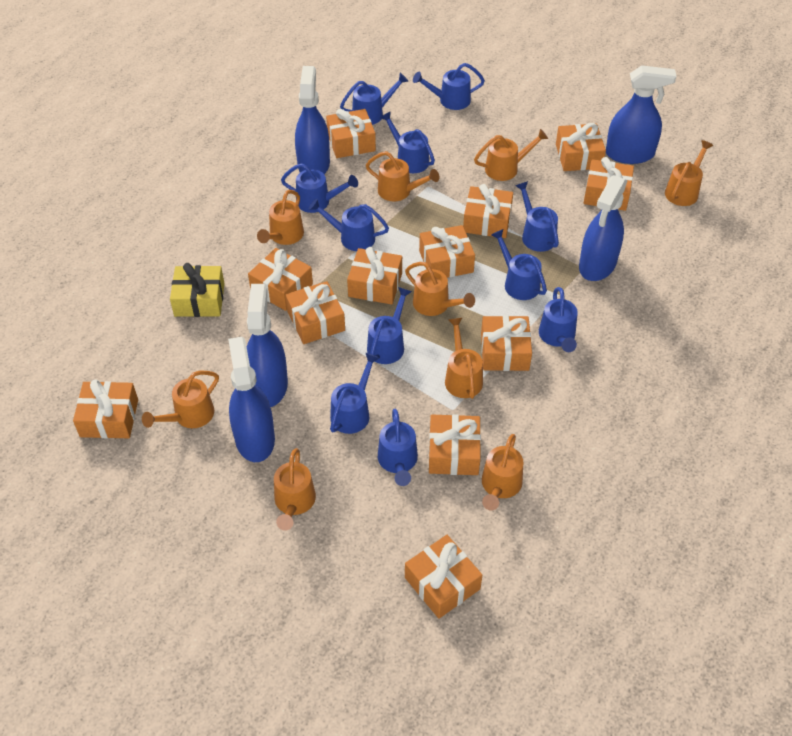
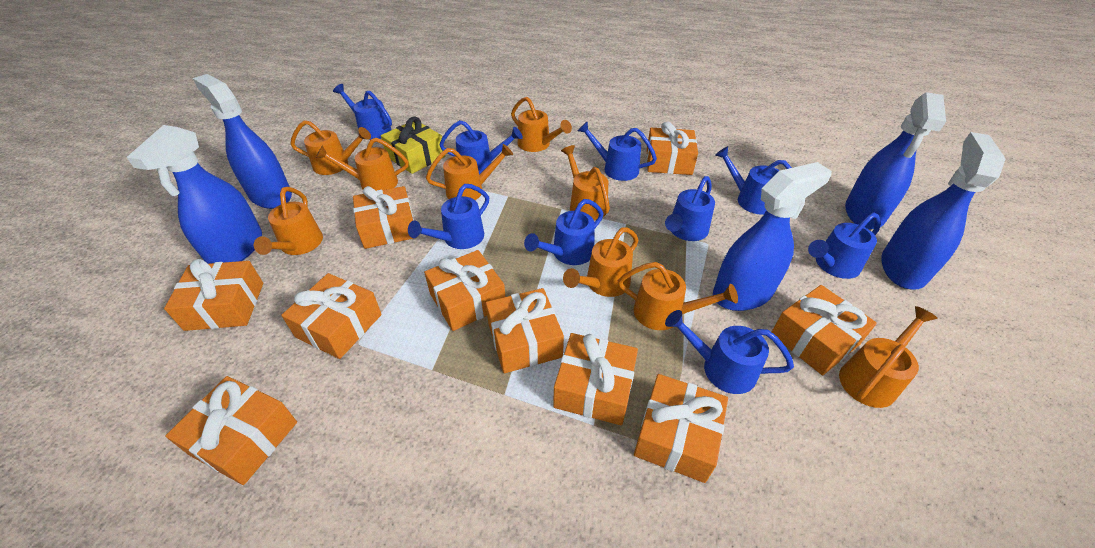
blue watering can: 11 -> 9
orange gift: 12 -> 10

